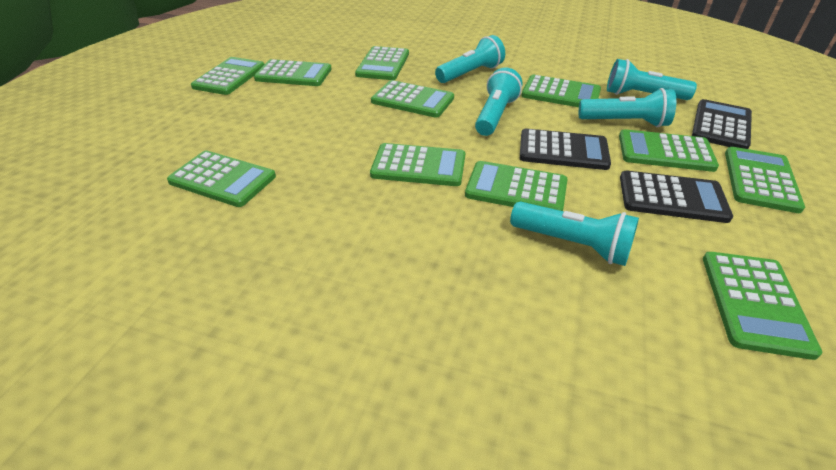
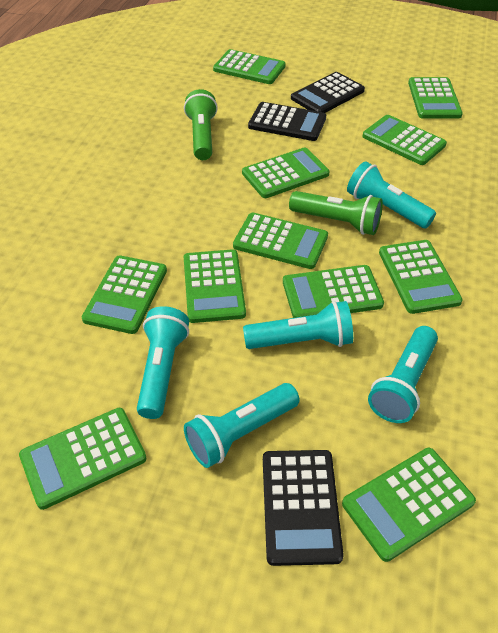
green flashlight: 0 -> 2

